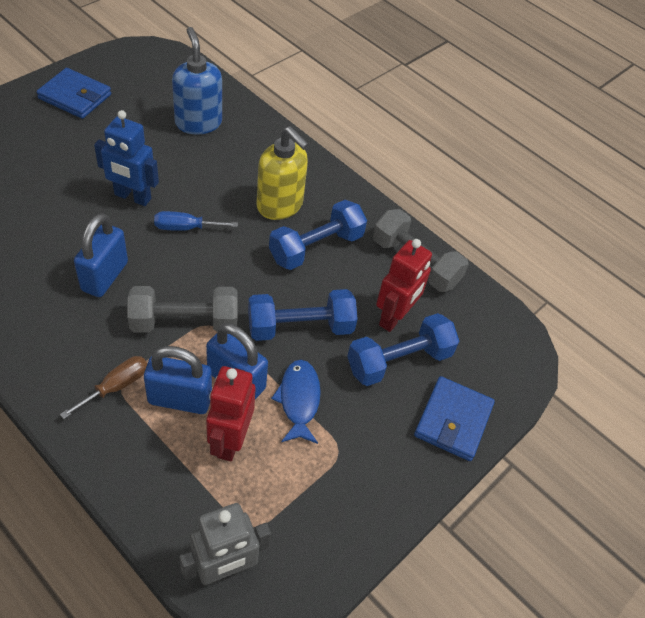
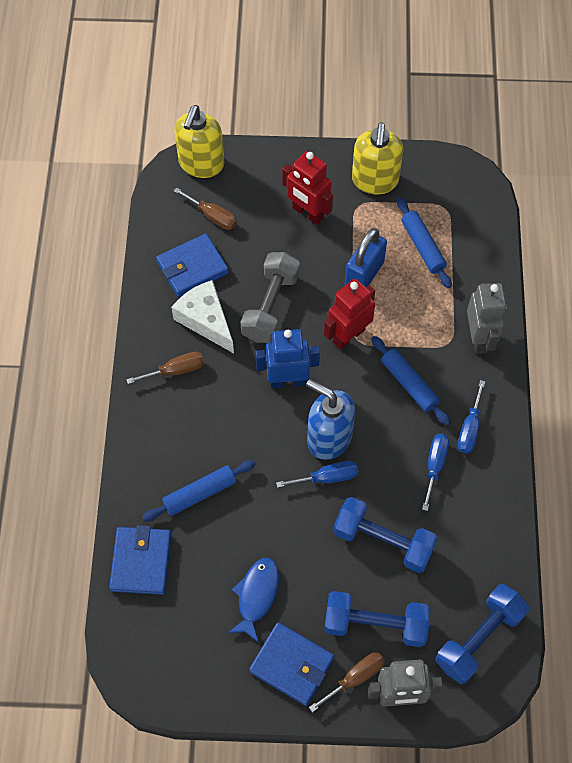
blue padlock: 3 -> 1
blue rolling pin: 0 -> 3
blue screwdriver: 1 -> 3
blue wallet: 2 -> 3
brown screwdriver: 1 -> 3
grey dumbbell: 2 -> 1
grey robot: 1 -> 2
white cheese: 0 -> 1
yellow soap dispenser: 1 -> 2

